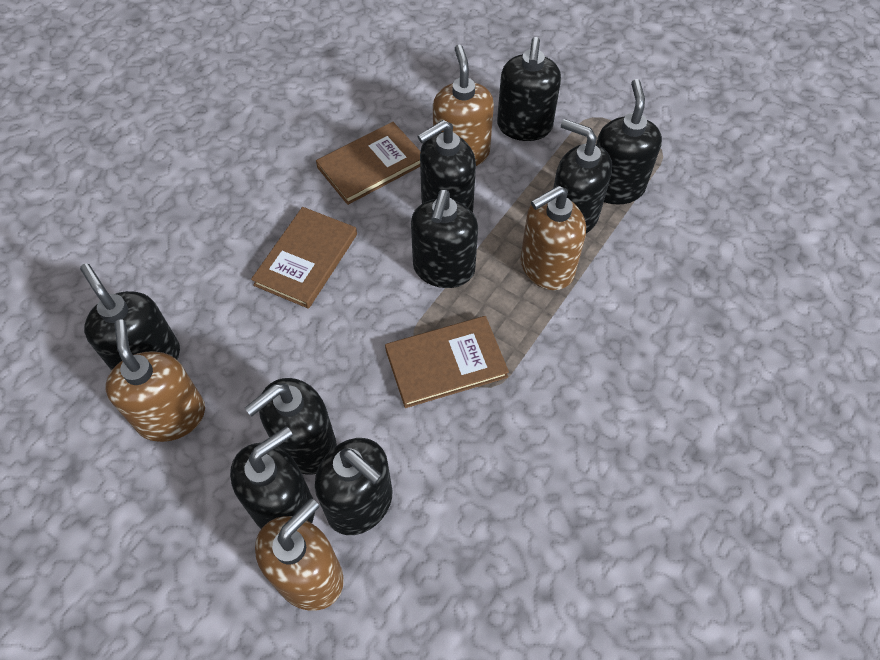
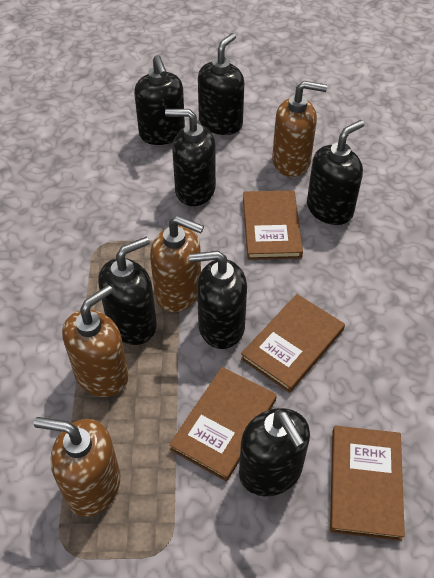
black soap dispenser: 9 -> 7
brown book: 3 -> 4

